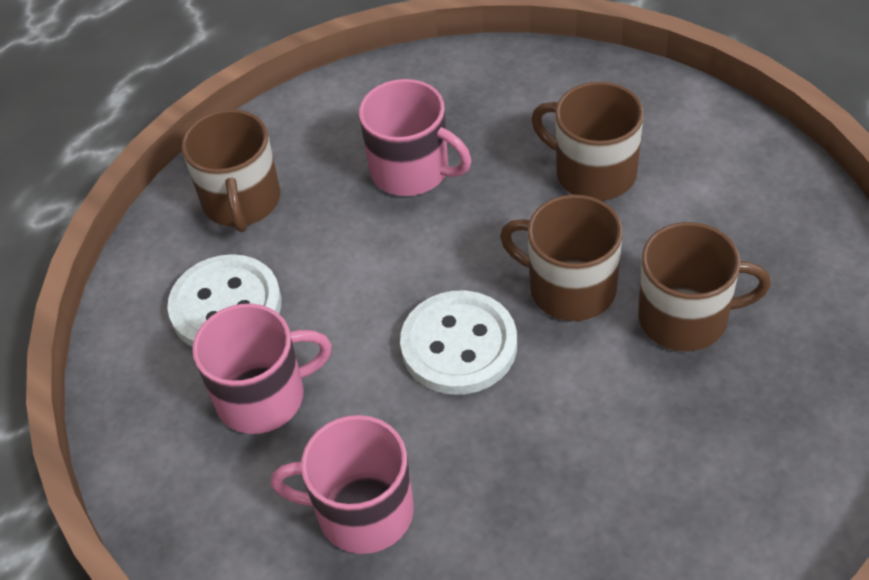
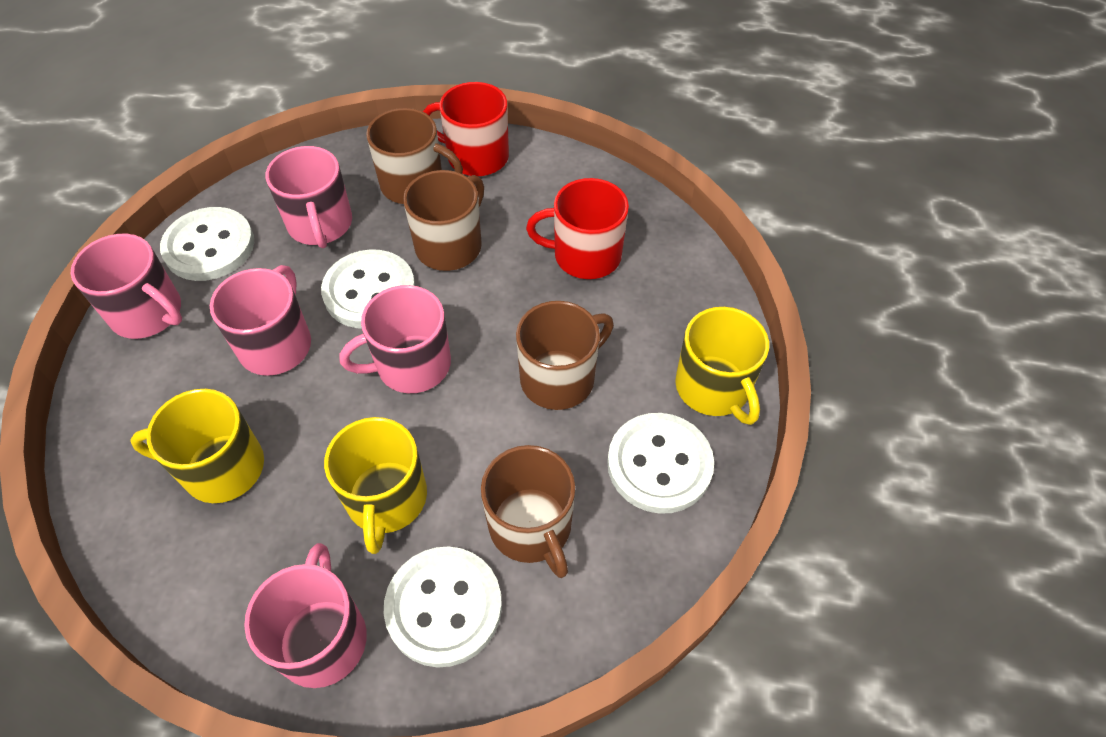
pink mug: 3 -> 5
red mug: 0 -> 2
white button: 2 -> 4
yellow mug: 0 -> 3

